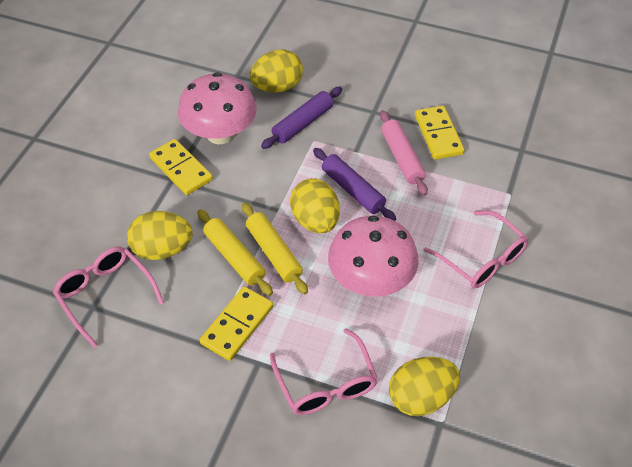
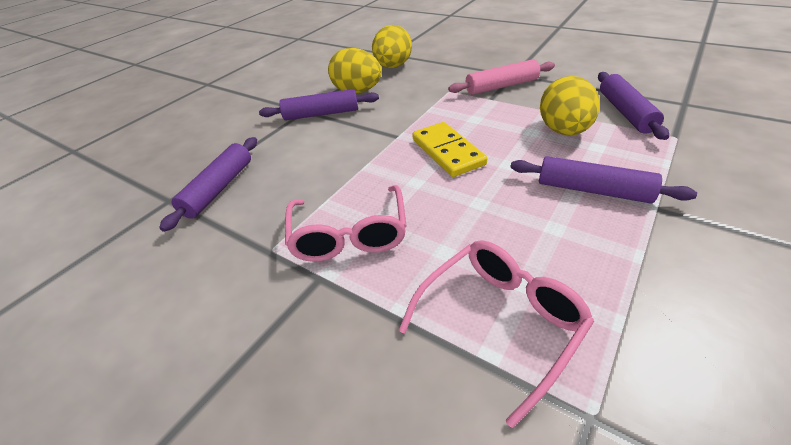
pink glasses: 3 -> 2
pink mushroom: 2 -> 0
purple rolling pin: 2 -> 4
yellow domino: 3 -> 1
yellow egg: 4 -> 3
yellow rolling pin: 2 -> 0

